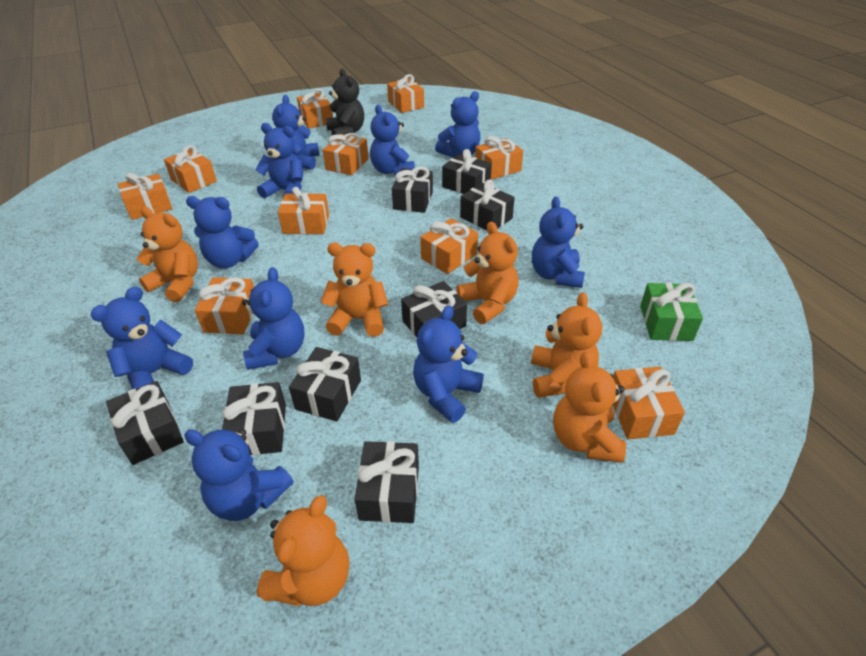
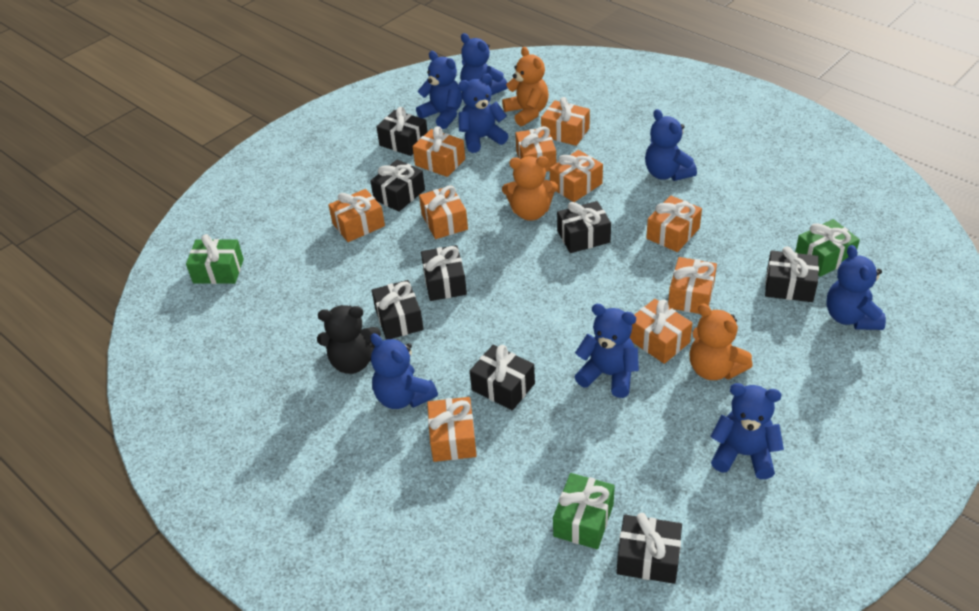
blue teddy bear: 10 -> 8
green gift: 1 -> 3
orange teddy bear: 6 -> 3

